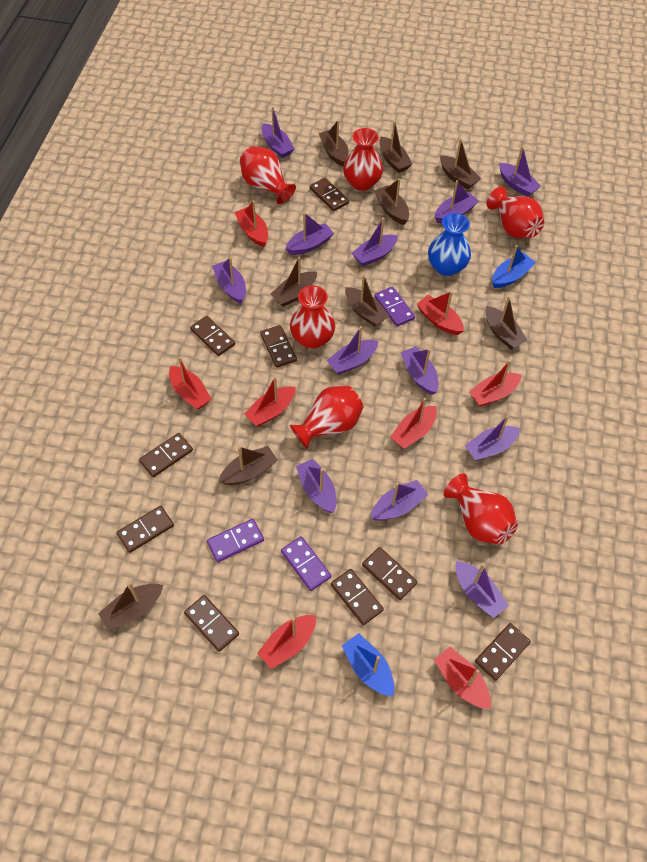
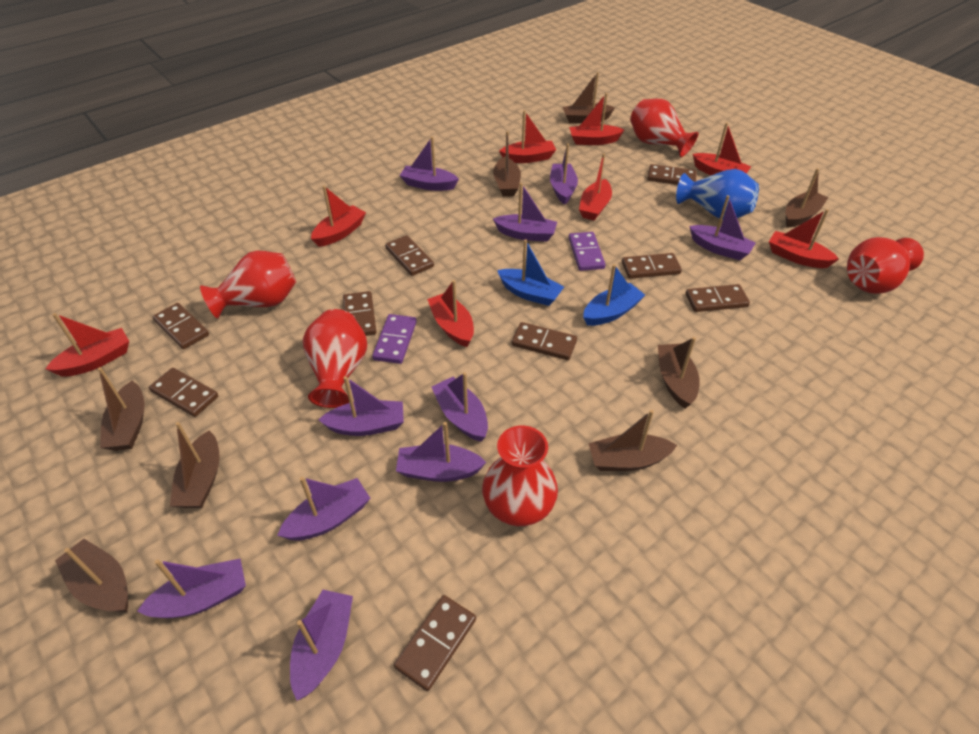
brown boat: 9 -> 8
purple boat: 12 -> 10
purple domino: 3 -> 2
red vase: 6 -> 5

